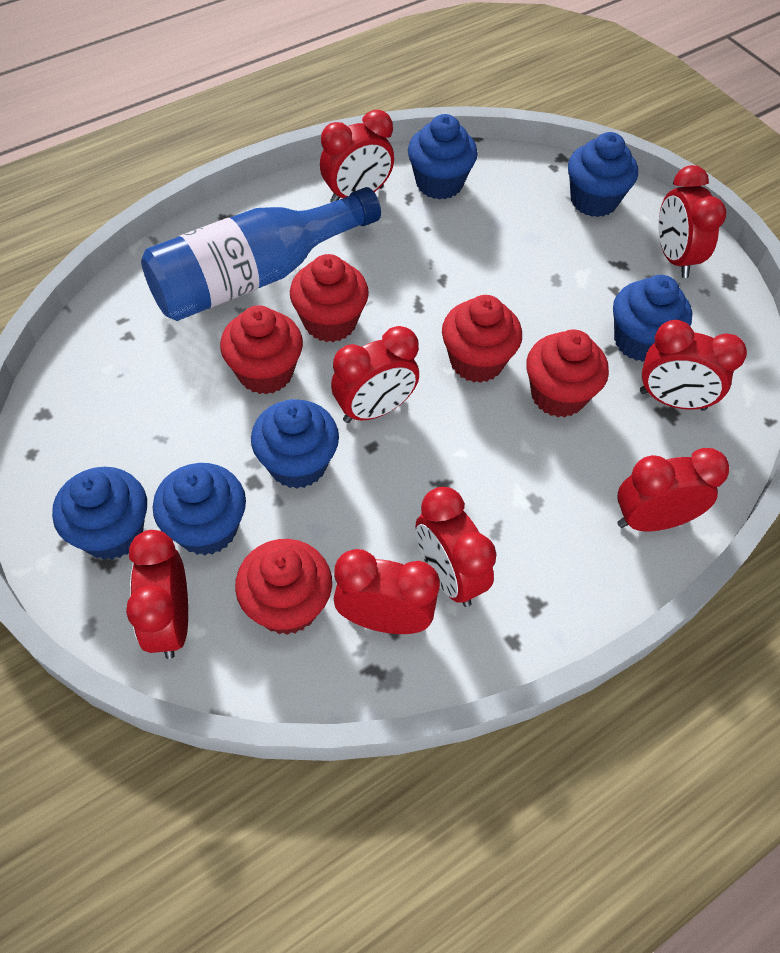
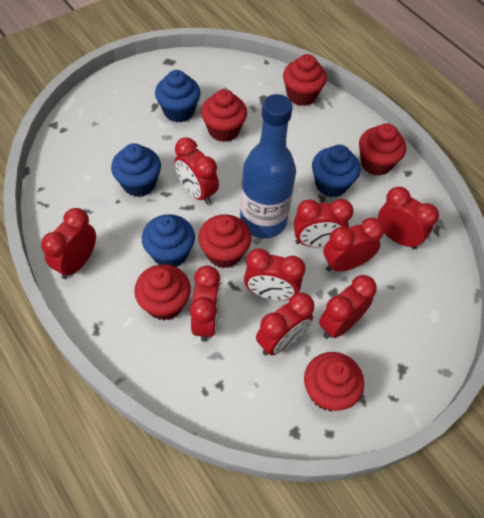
blue cupcake: 6 -> 4
red clock: 8 -> 9
red cupcake: 5 -> 6

